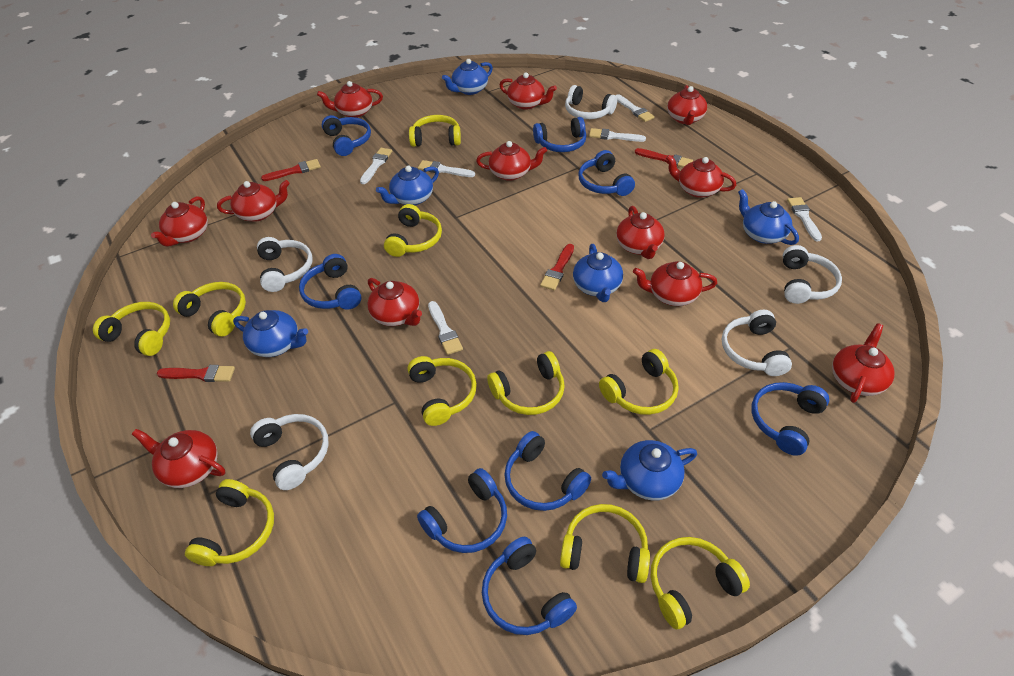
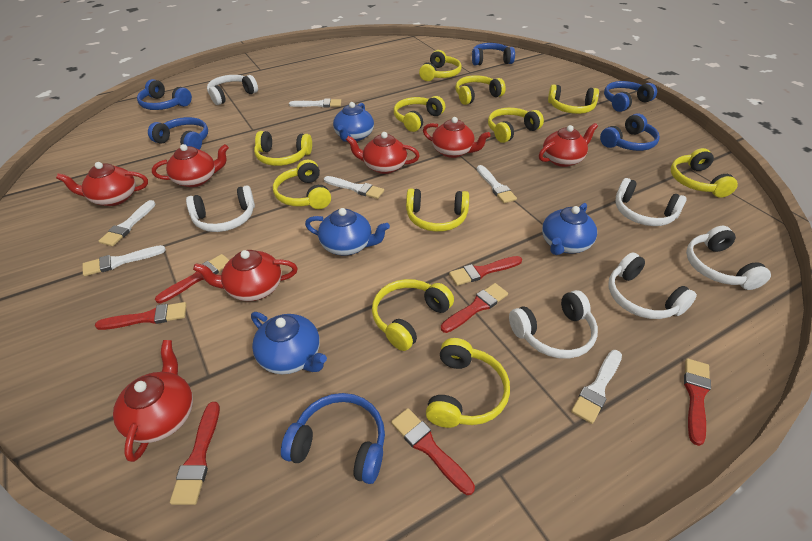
blue headphones: 8 -> 6
blue teapot: 6 -> 4
red brush: 4 -> 7
red teapot: 12 -> 7
white headphones: 5 -> 6
yellow headphones: 10 -> 11

